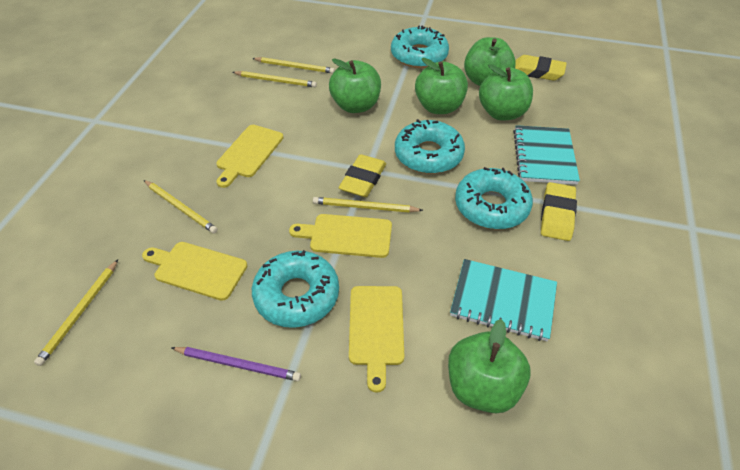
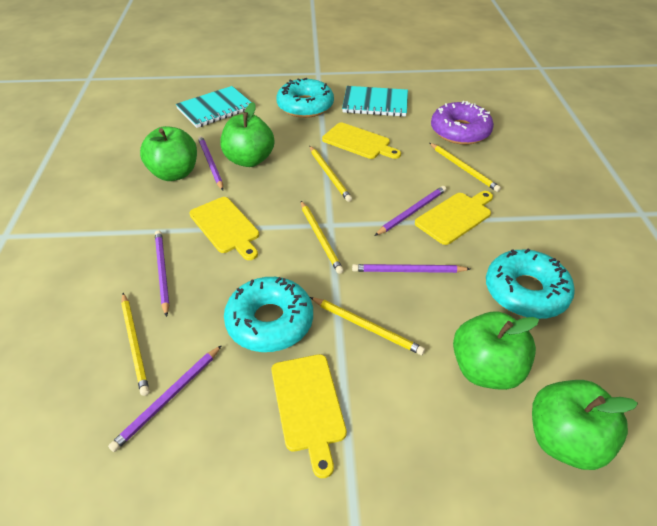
green apple: 5 -> 4
purple donut: 0 -> 1
purple pencil: 1 -> 5
turquoise donut: 4 -> 3
yellow eraser: 3 -> 0

